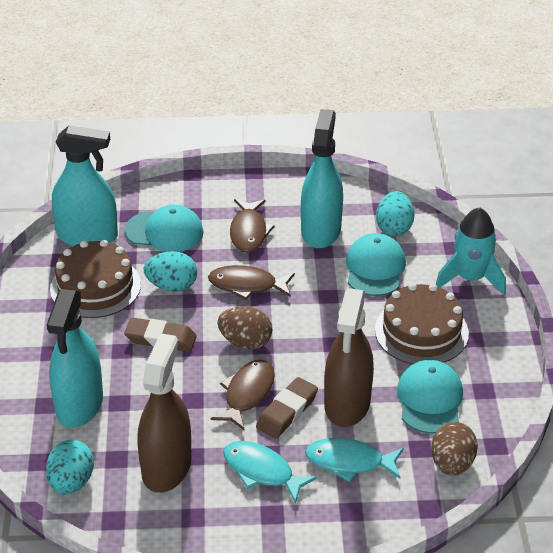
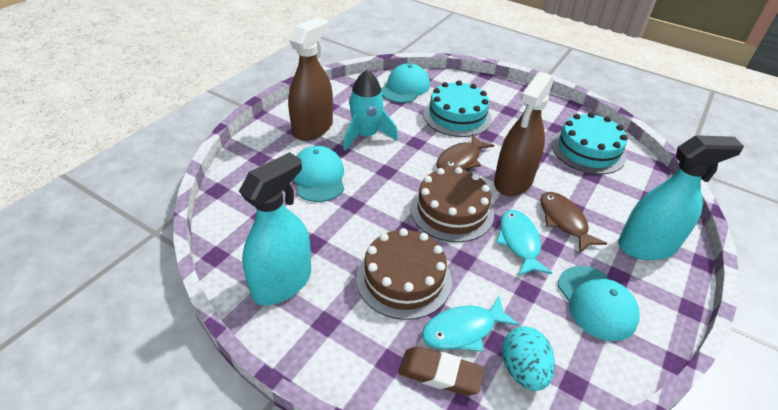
brown egg: 2 -> 0
brown eraser: 2 -> 1
brown fish: 3 -> 2
turquoise cake: 0 -> 2
turquoise egg: 3 -> 1
turquoise spray bottle: 3 -> 2

